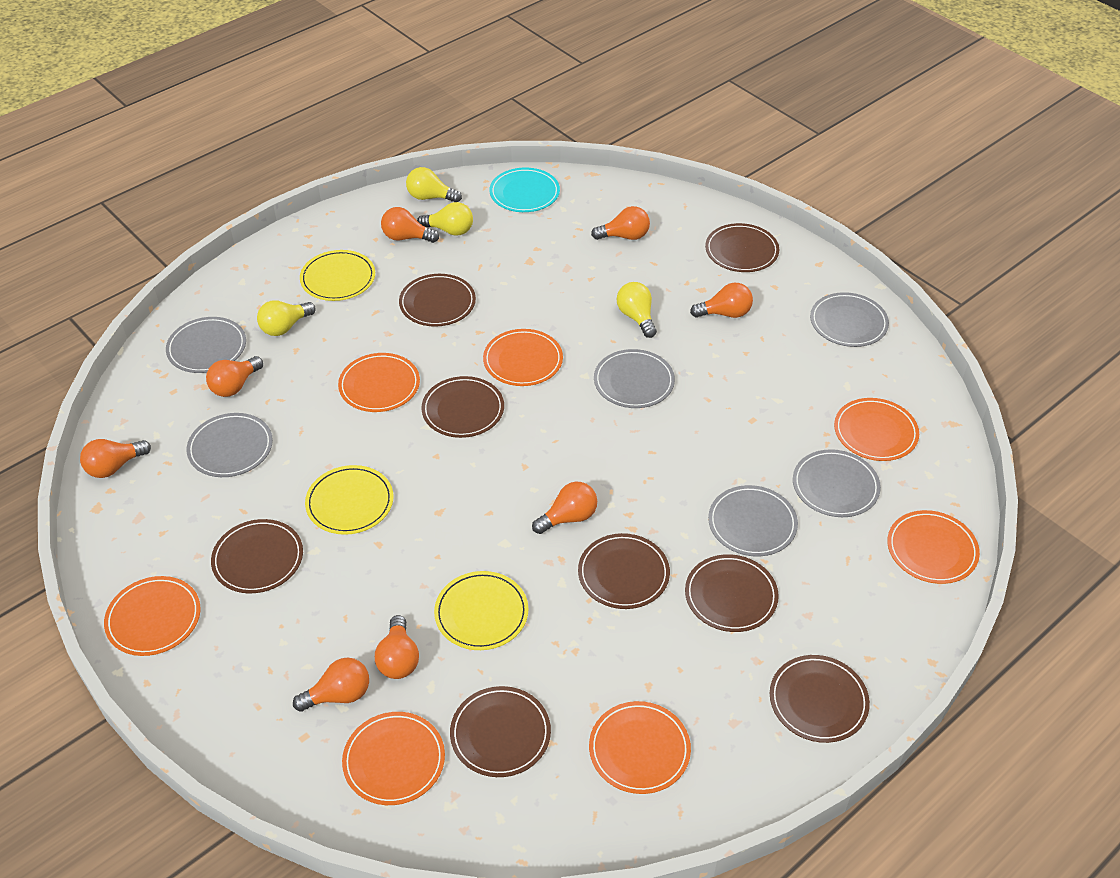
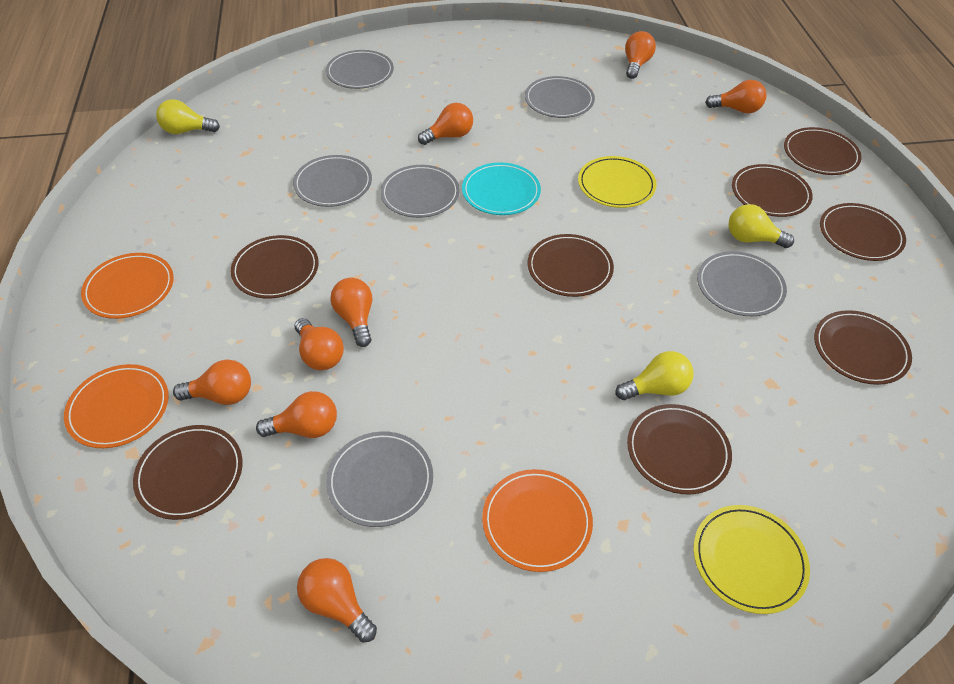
orange plate: 7 -> 3
yellow light bulb: 4 -> 3
yellow plate: 3 -> 2

